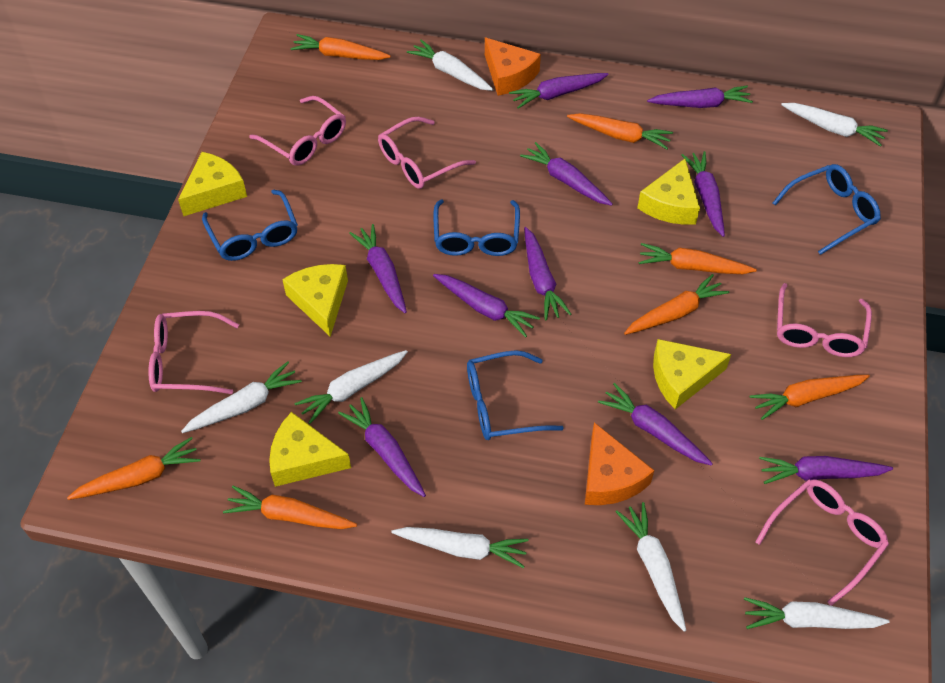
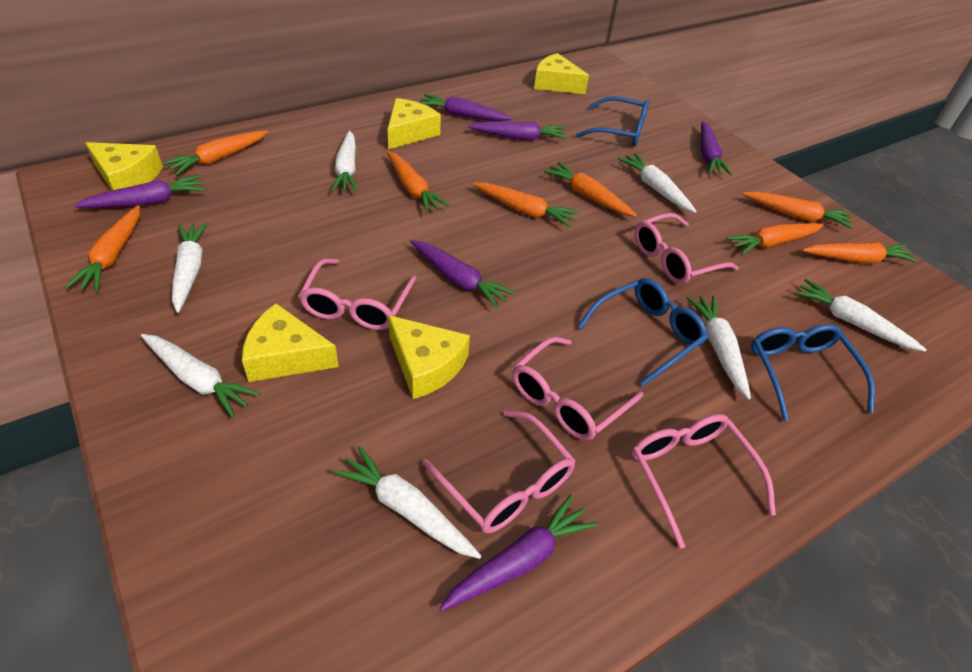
blue glasses: 4 -> 3
orange carrot: 7 -> 8
orange cheese: 2 -> 0
purple carrot: 10 -> 6

